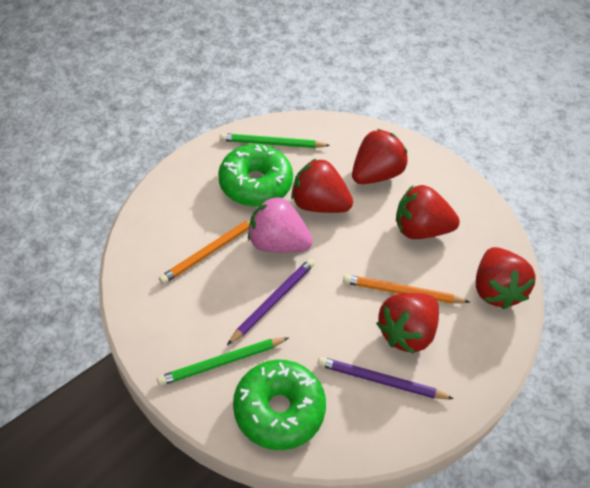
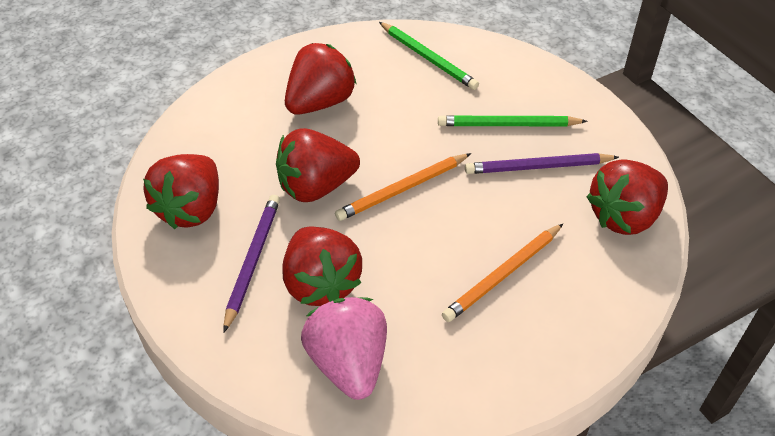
green donut: 2 -> 0

